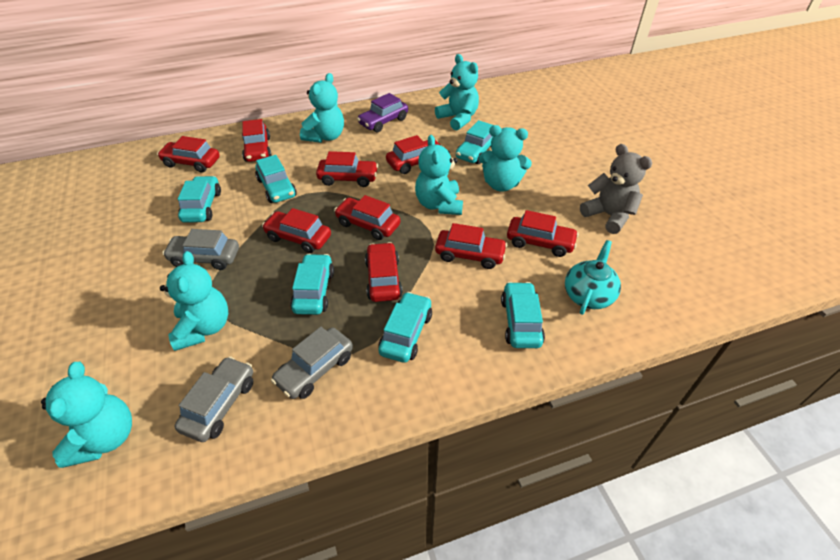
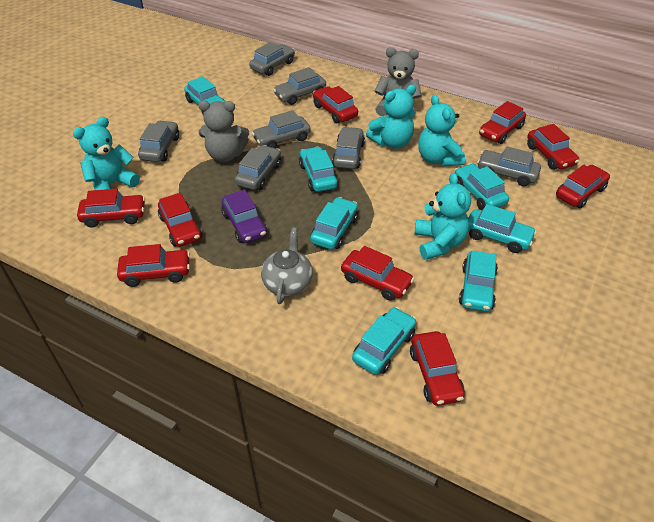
grey car: 3 -> 7
grey teapot: 0 -> 1
grey teddy bear: 1 -> 2
turquoise car: 6 -> 7
turquoise teapot: 1 -> 0
turquoise teddy bear: 6 -> 4

